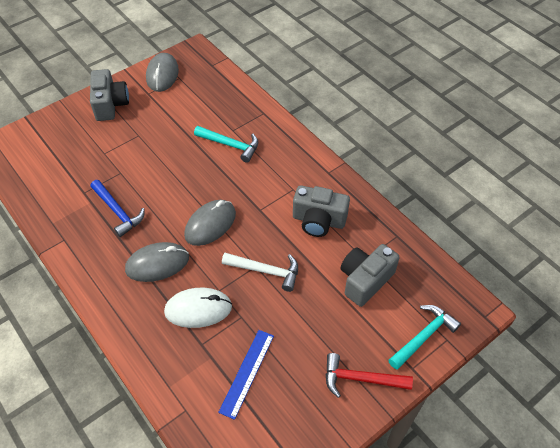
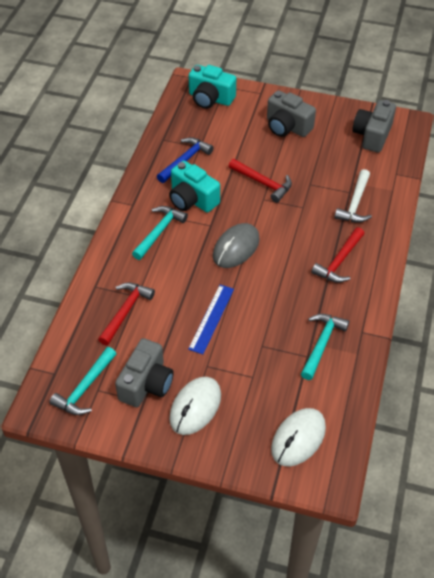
grey mouse: 3 -> 1
red hammer: 1 -> 3
turquoise camera: 0 -> 2
turquoise hammer: 2 -> 3
white mouse: 1 -> 2

